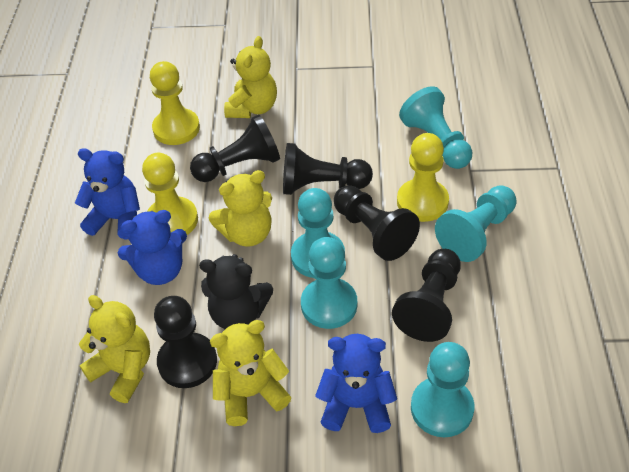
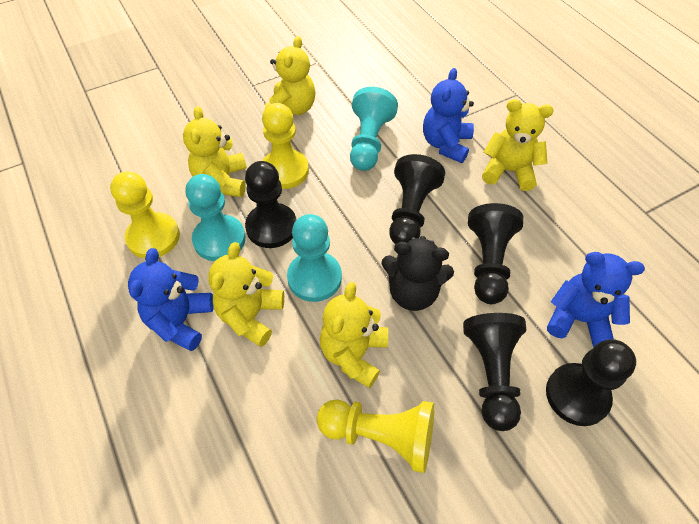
turquoise pawn: 5 -> 3
yellow teddy bear: 4 -> 5

